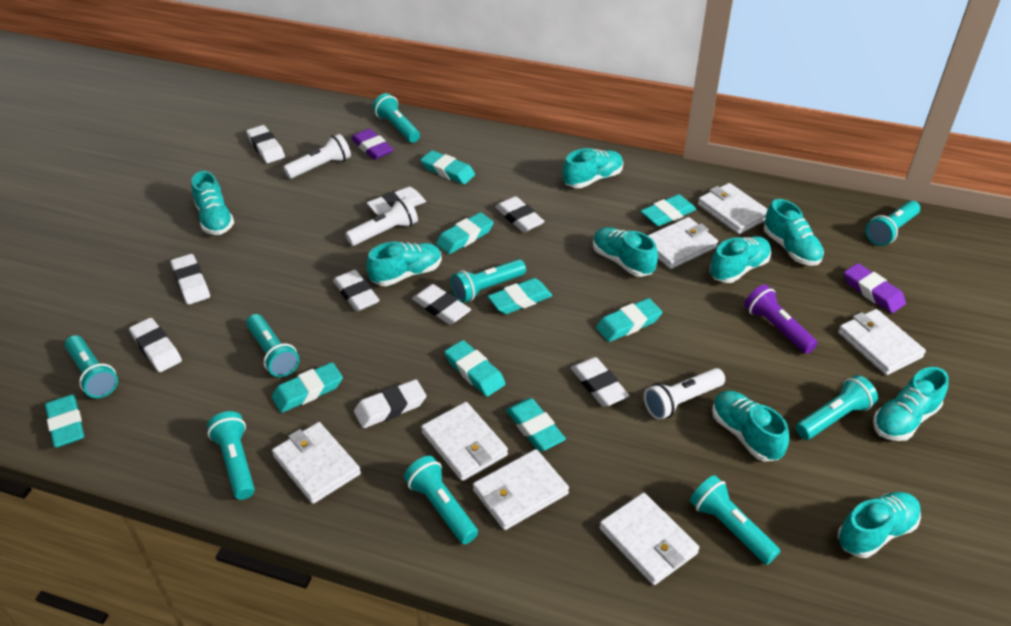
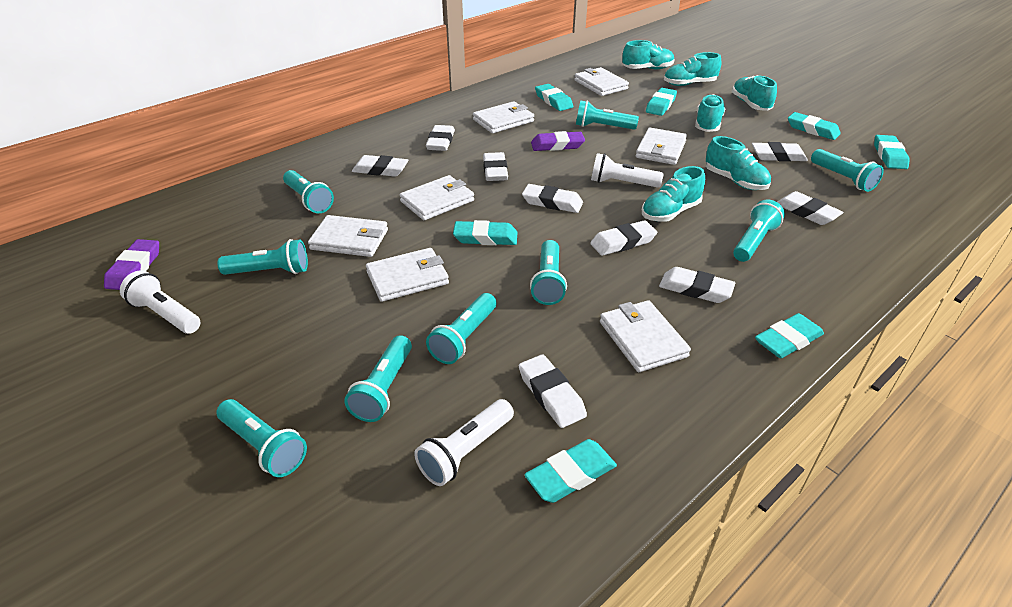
purple flashlight: 1 -> 0
turquoise eraser: 9 -> 7
turquoise shoe: 9 -> 6

